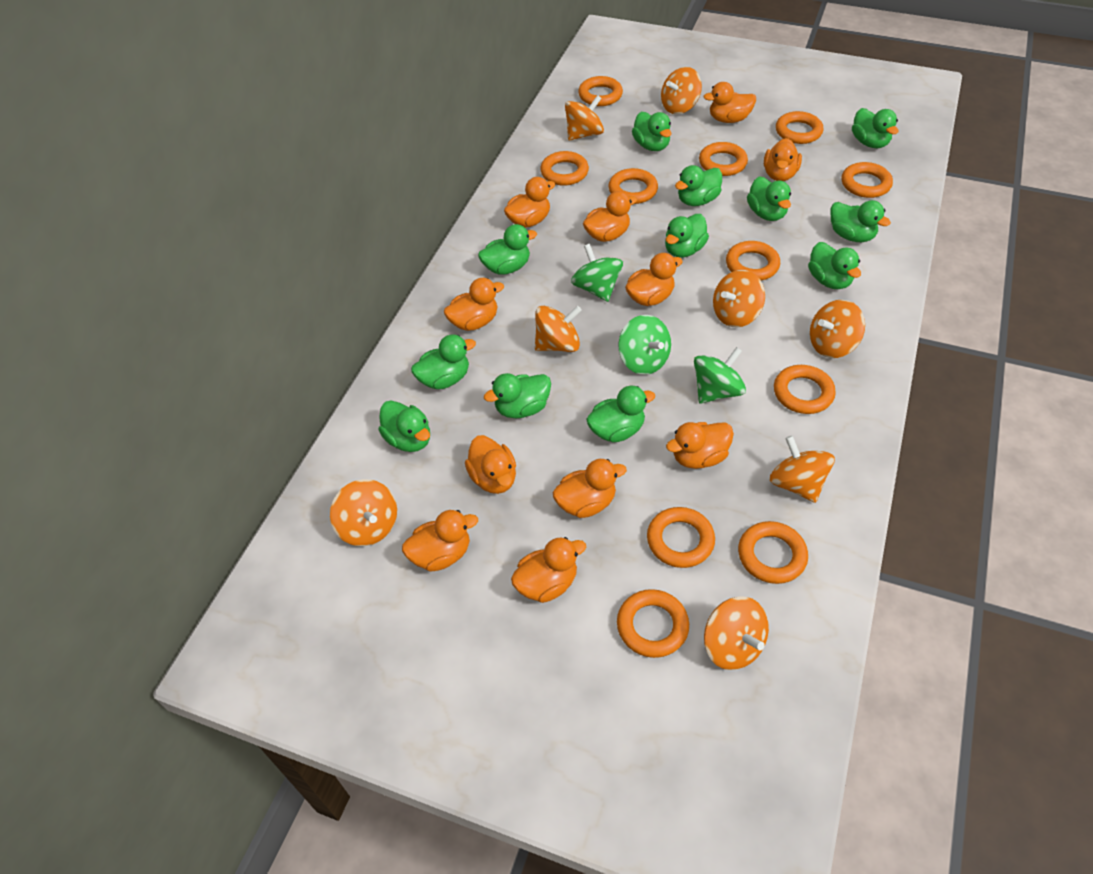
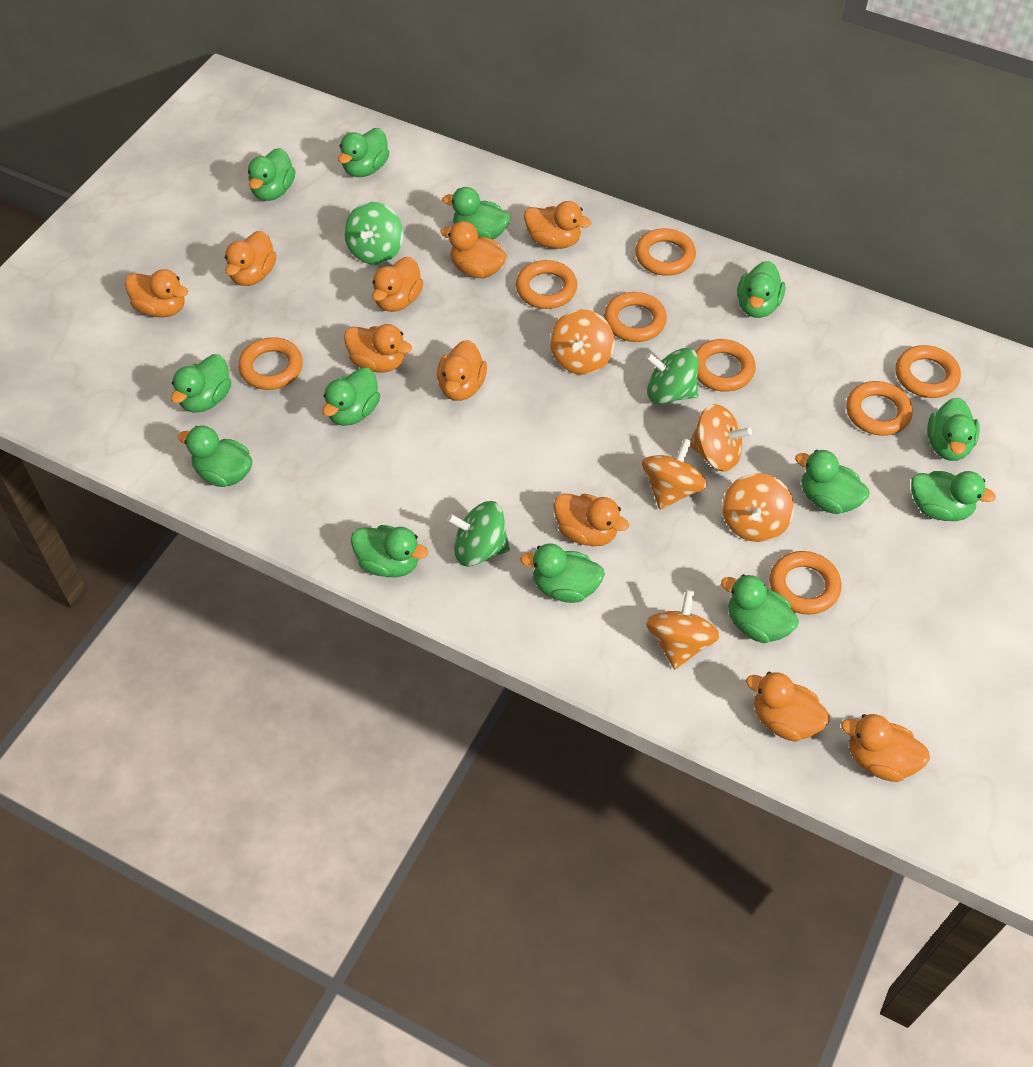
green duck: 12 -> 13
orange duck: 11 -> 10
orange ring: 11 -> 8
orange spinning top: 8 -> 5

